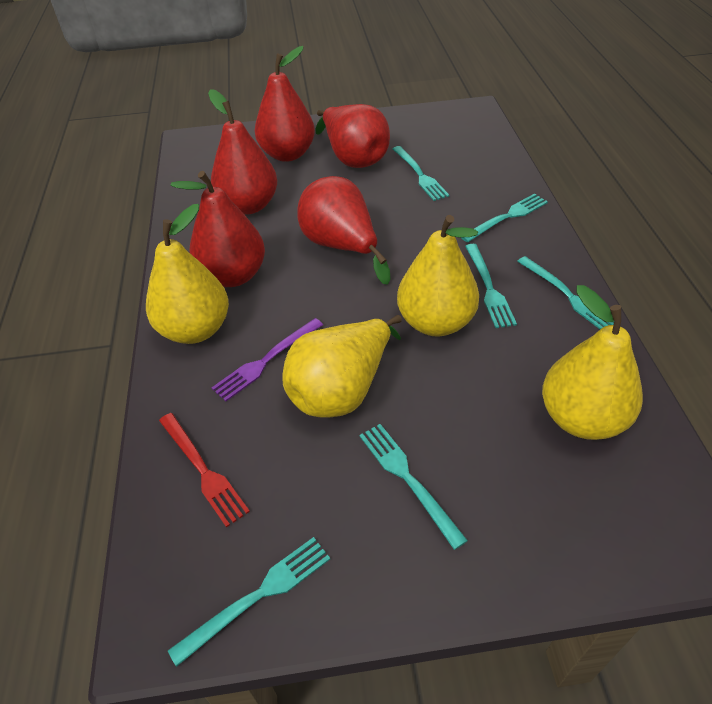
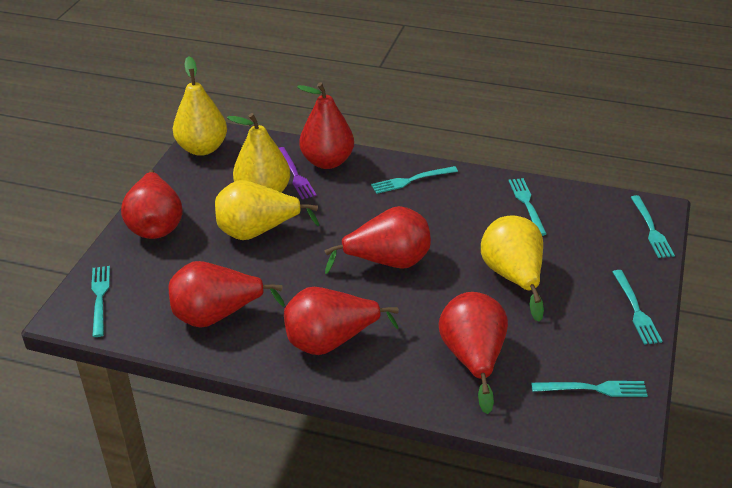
red fork: 1 -> 0
red pear: 5 -> 6

